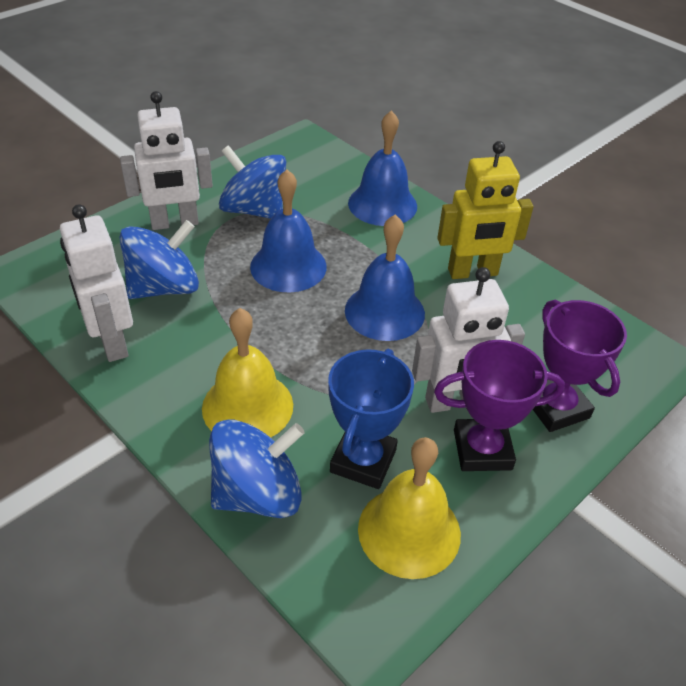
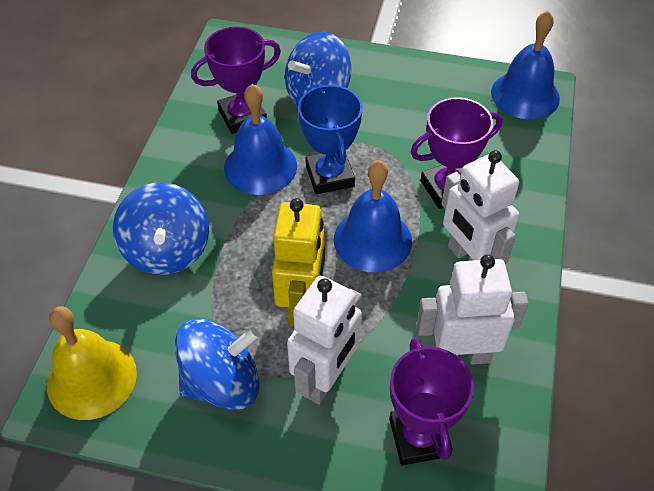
purple trophy: 2 -> 3
yellow bell: 2 -> 1

